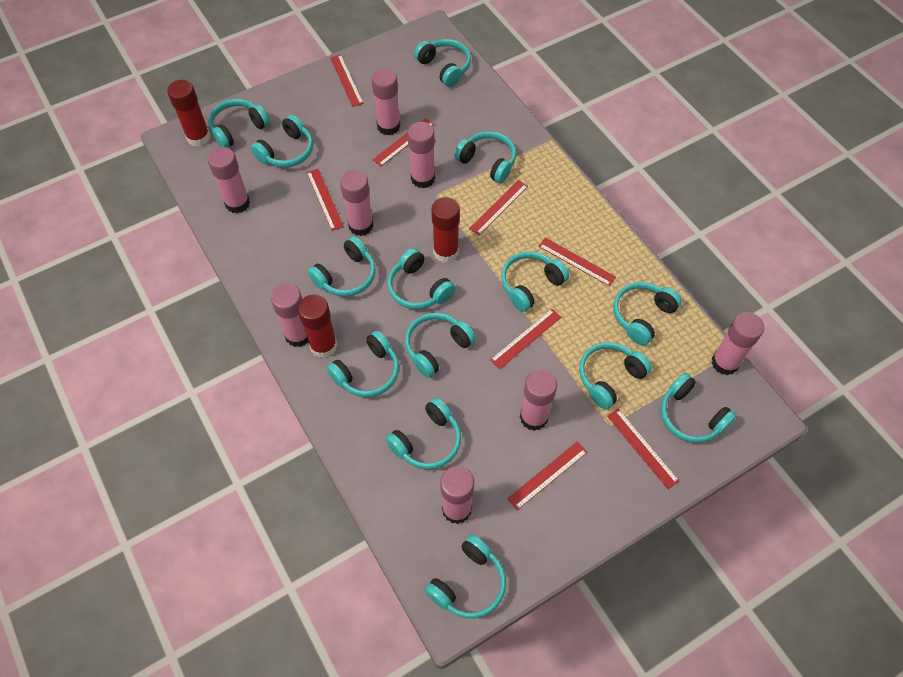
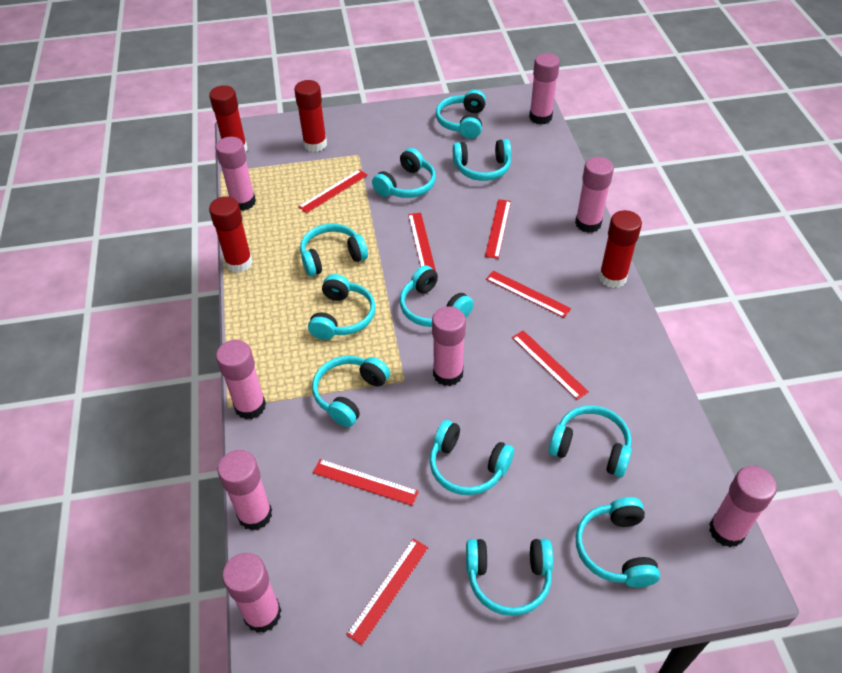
red glue stick: 3 -> 4
red ruler: 8 -> 7
turquoise headphones: 14 -> 11

